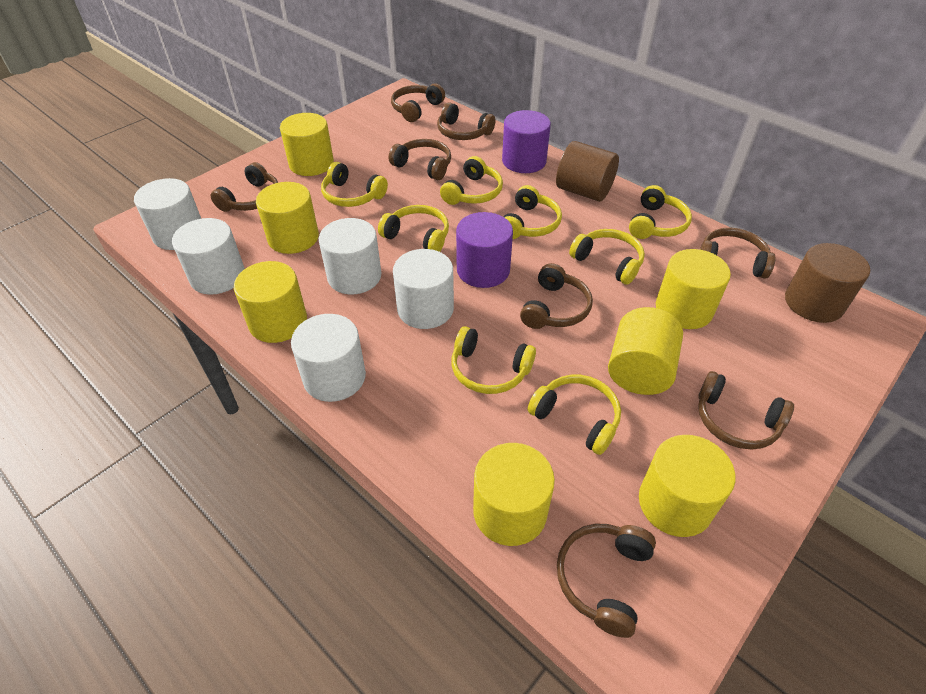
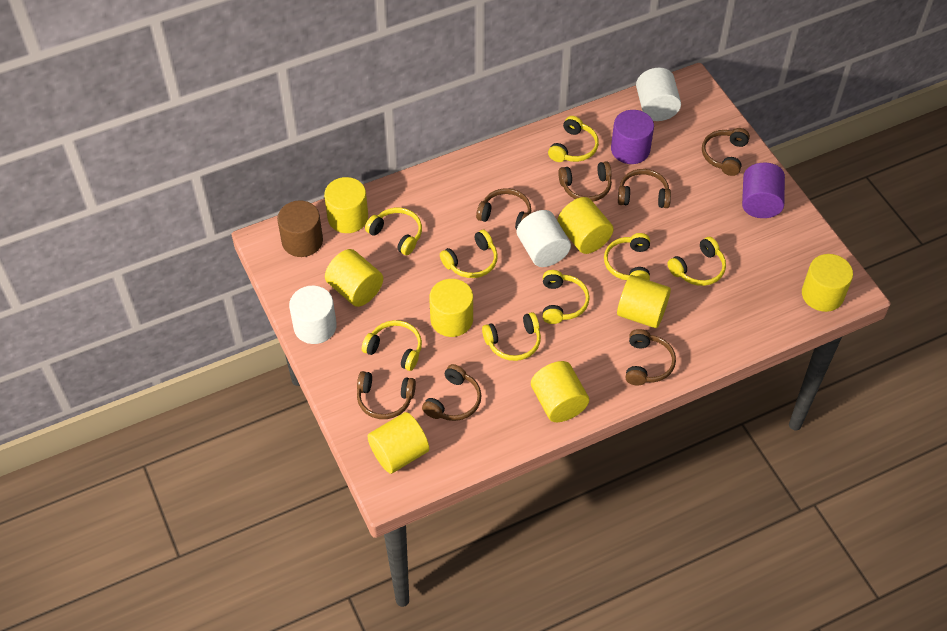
brown cylinder: 2 -> 1
brown headphones: 8 -> 7
white cylinder: 5 -> 3
yellow cylinder: 7 -> 8

